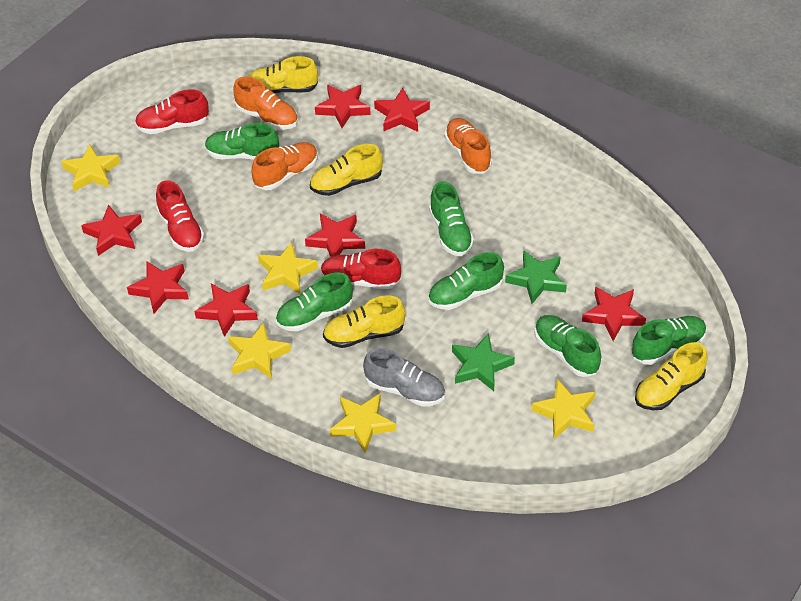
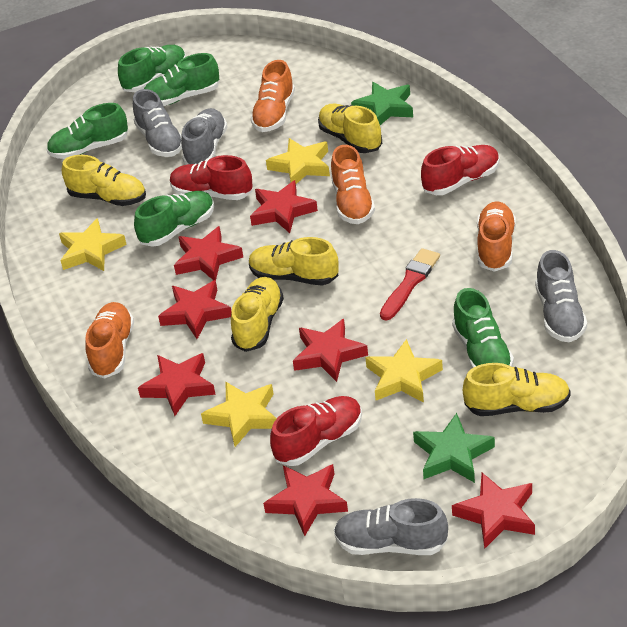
green shoe: 6 -> 5
grey shoe: 1 -> 4
orange shoe: 3 -> 4
red brush: 0 -> 1
yellow shoe: 4 -> 5
yellow star: 5 -> 4

